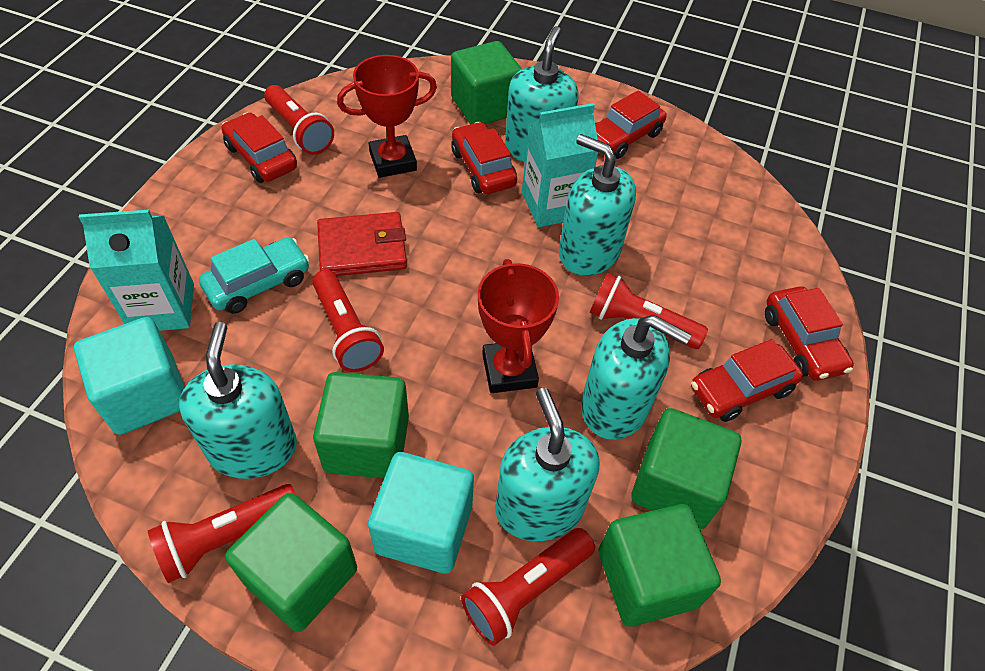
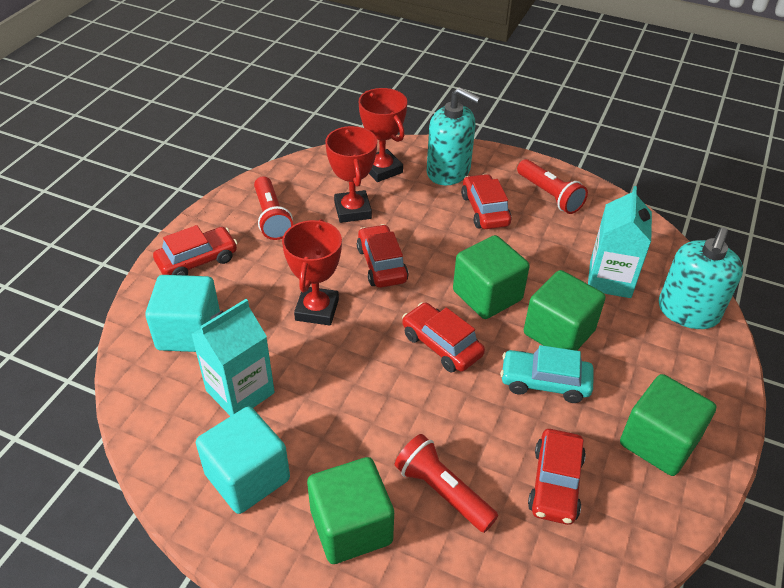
green cube: 5 -> 4
red flashlight: 5 -> 3
red trophy: 2 -> 3
red wallet: 1 -> 0
turquoise soap dispenser: 5 -> 2

